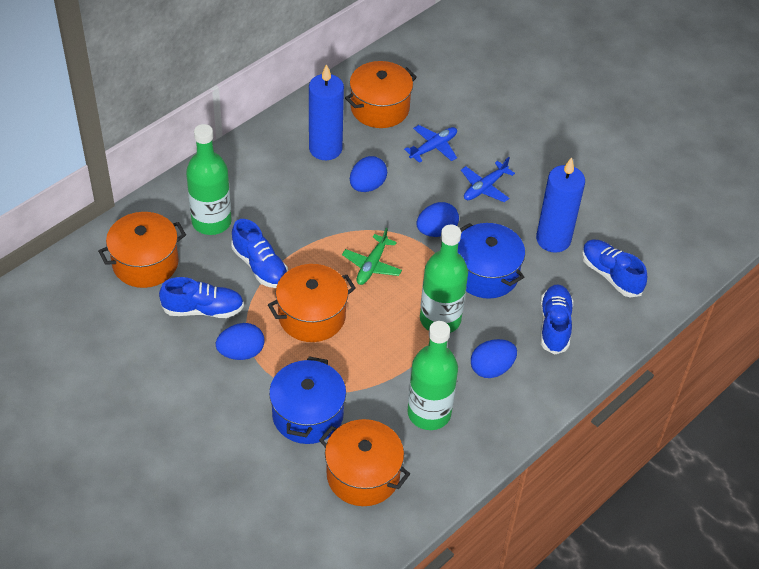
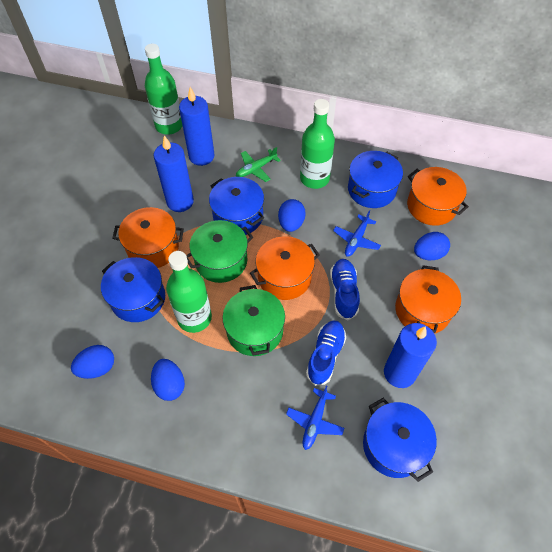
blue candle: 2 -> 3
blue pot: 2 -> 4
blue shoe: 4 -> 2
green pot: 0 -> 2

